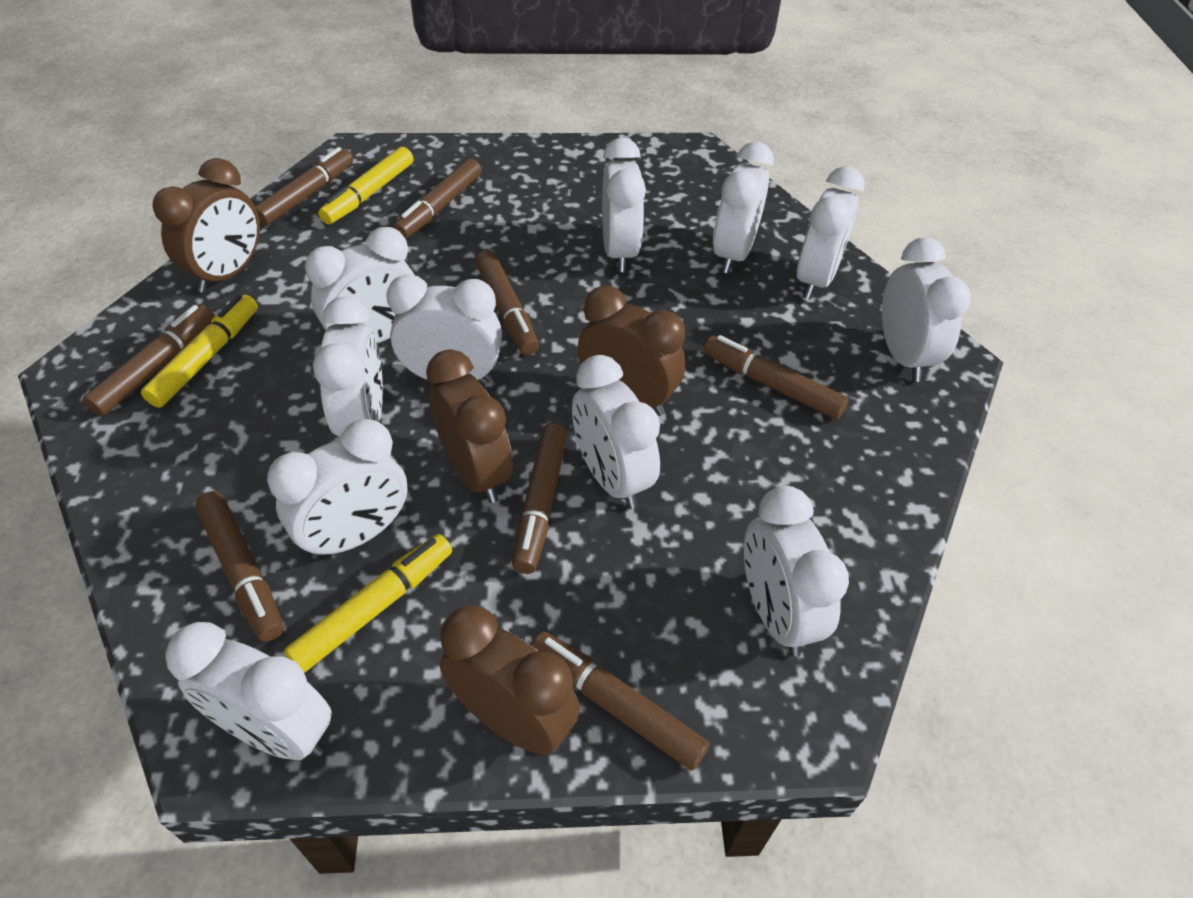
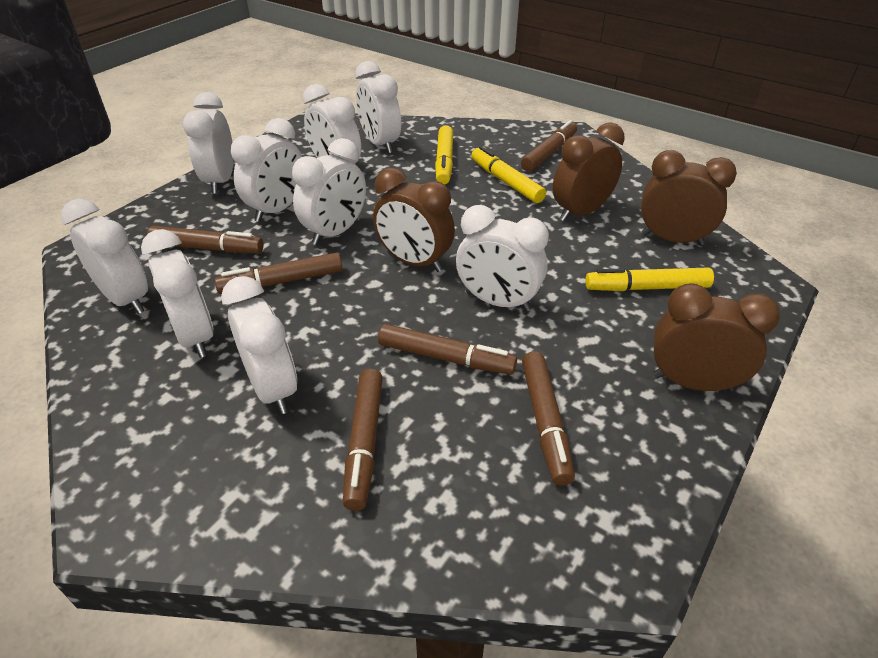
brown marker: 8 -> 6
white clock: 11 -> 9

